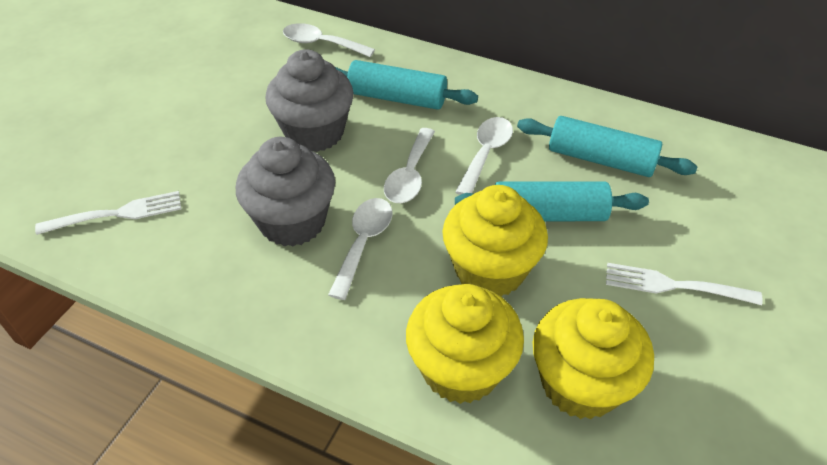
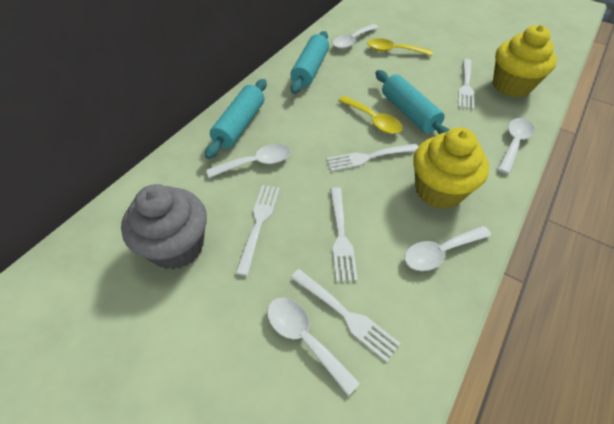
grey cupcake: 2 -> 1
white fork: 2 -> 5
white spoon: 4 -> 5
yellow cupcake: 3 -> 2
yellow spoon: 0 -> 2

